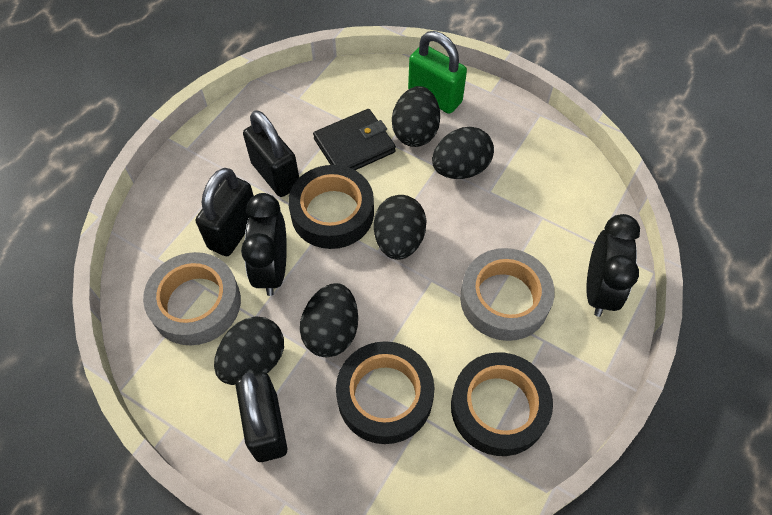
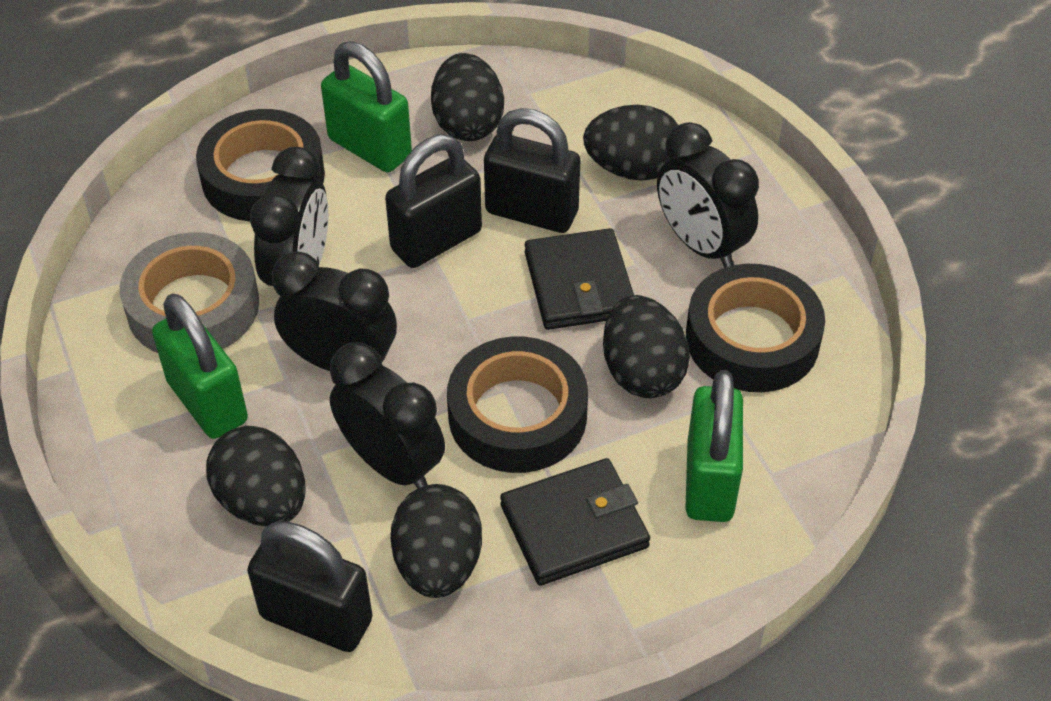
black clock: 2 -> 4
black wallet: 1 -> 2
green padlock: 1 -> 3
grey tape: 2 -> 1

